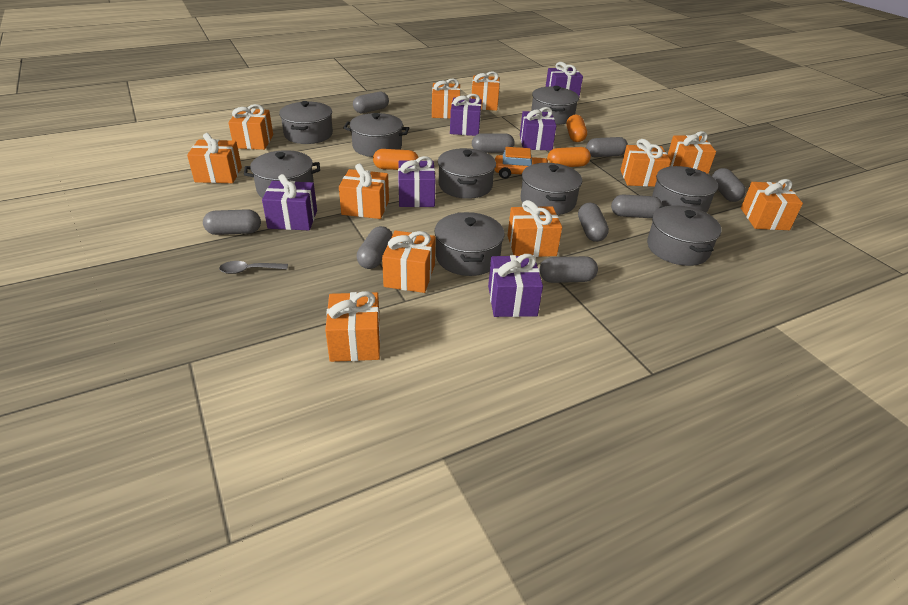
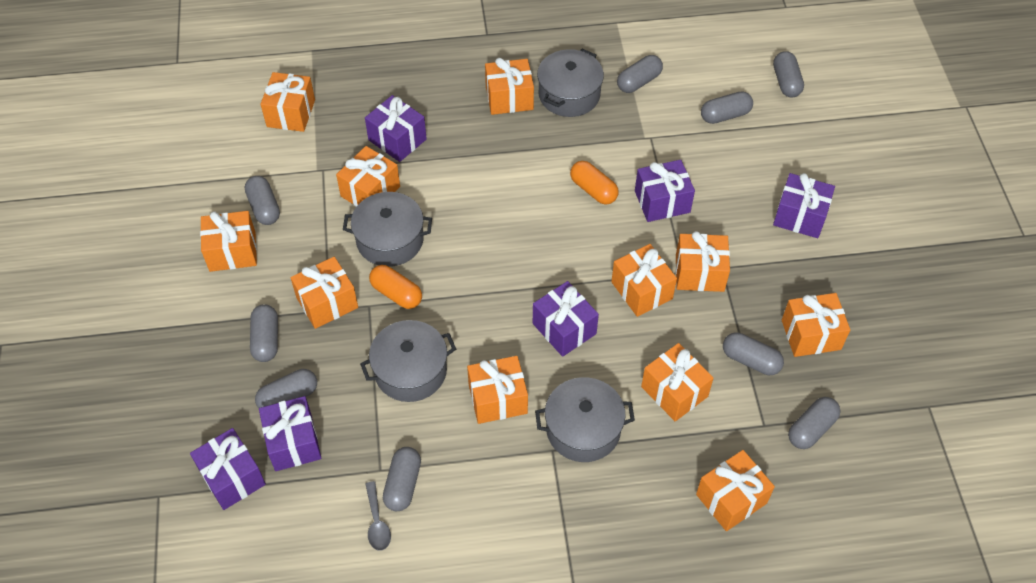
grey pot: 9 -> 4
orange capsule: 3 -> 2
orange car: 1 -> 0

